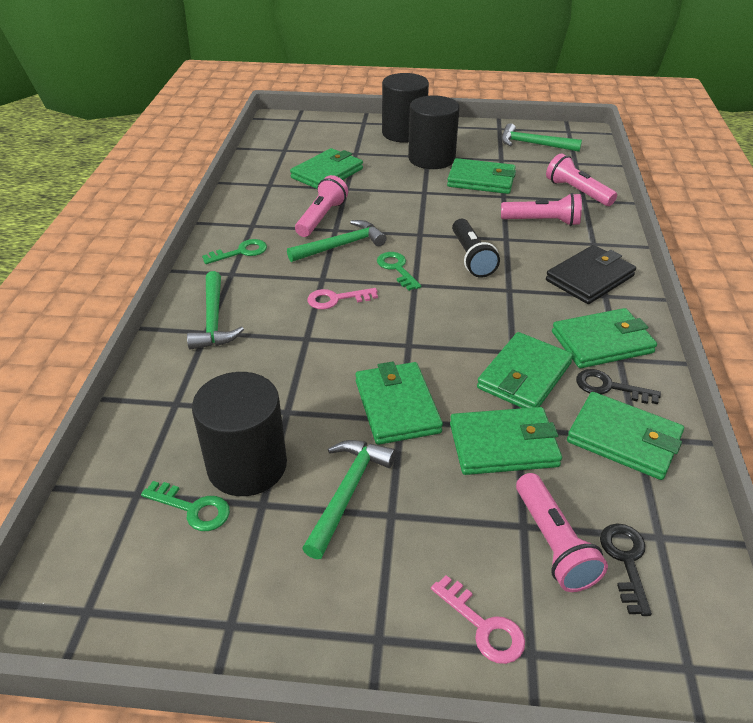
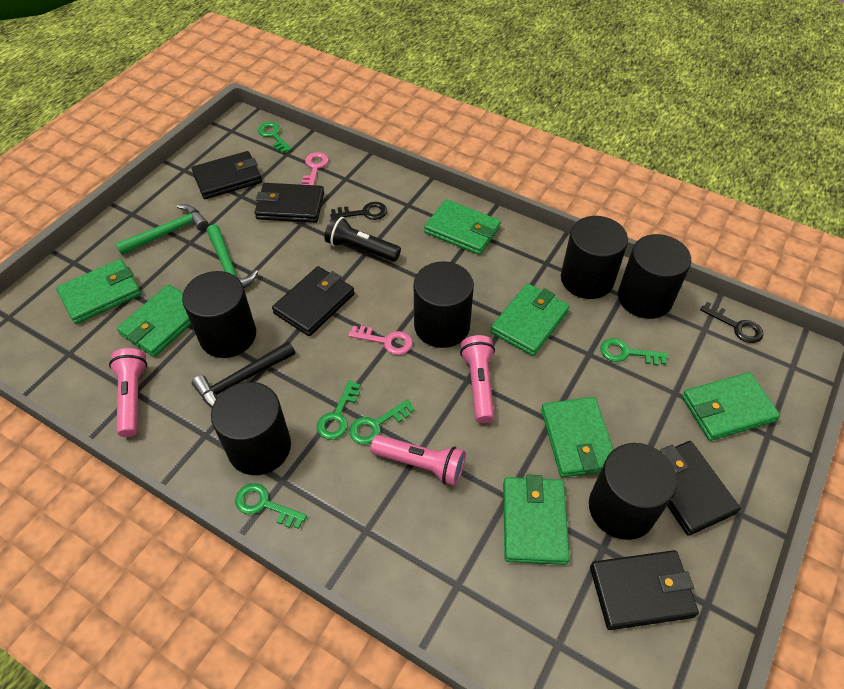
black cylinder: 3 -> 6
black hammer: 0 -> 1
black wallet: 1 -> 5
green hammer: 4 -> 2
green key: 3 -> 5
pink flashlight: 4 -> 3

